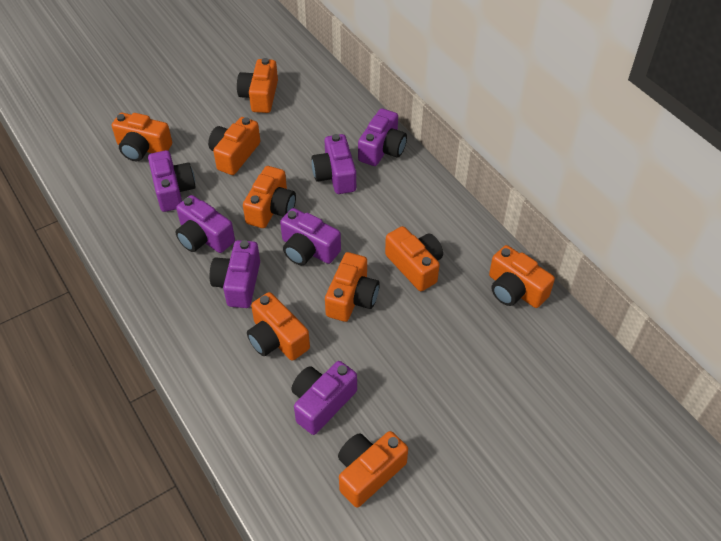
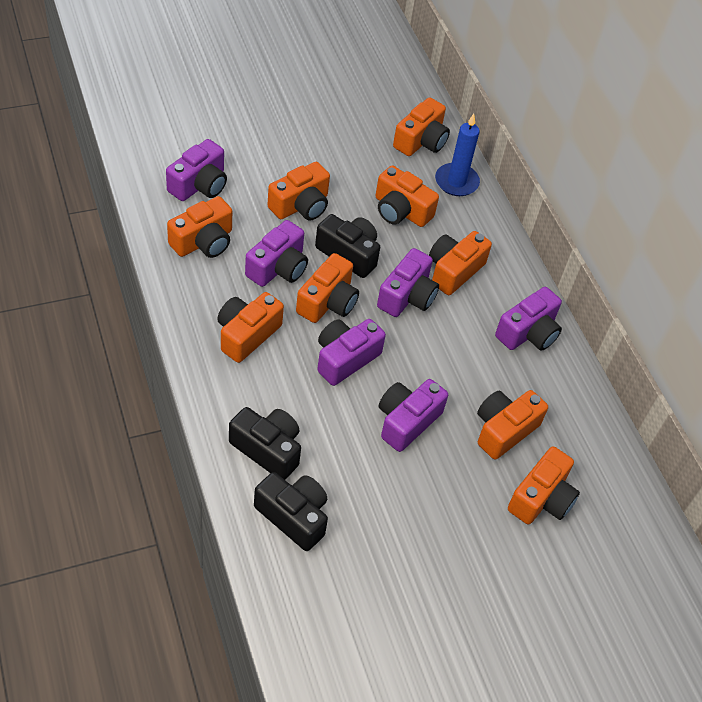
black camera: 0 -> 3
blue candle: 0 -> 1
purple camera: 7 -> 6

